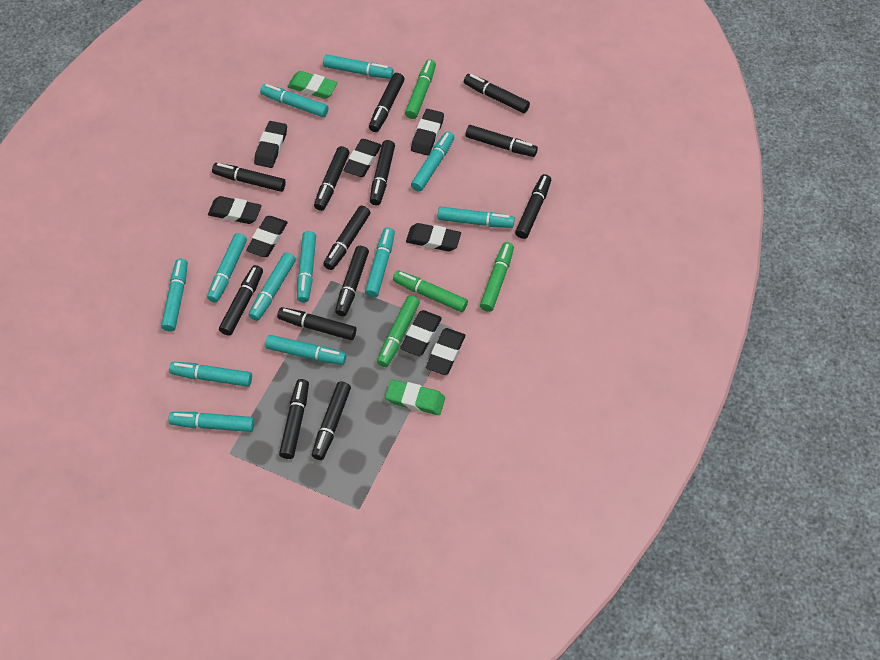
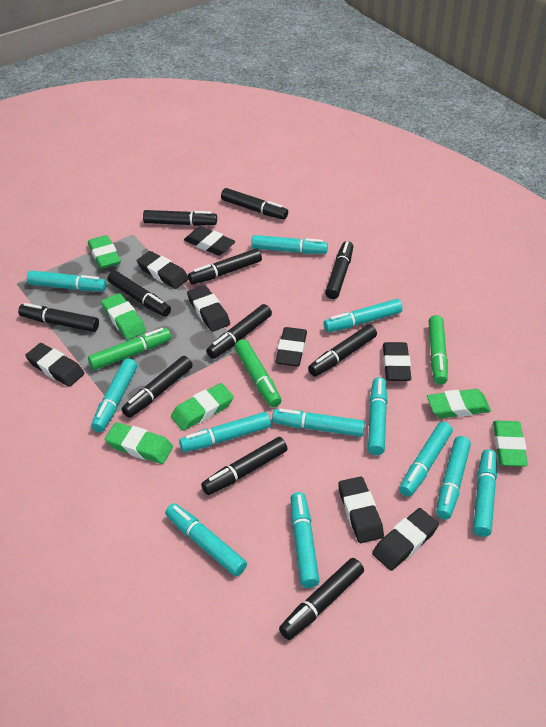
black marker: 13 -> 11
green eraser: 2 -> 6
green marker: 4 -> 3

